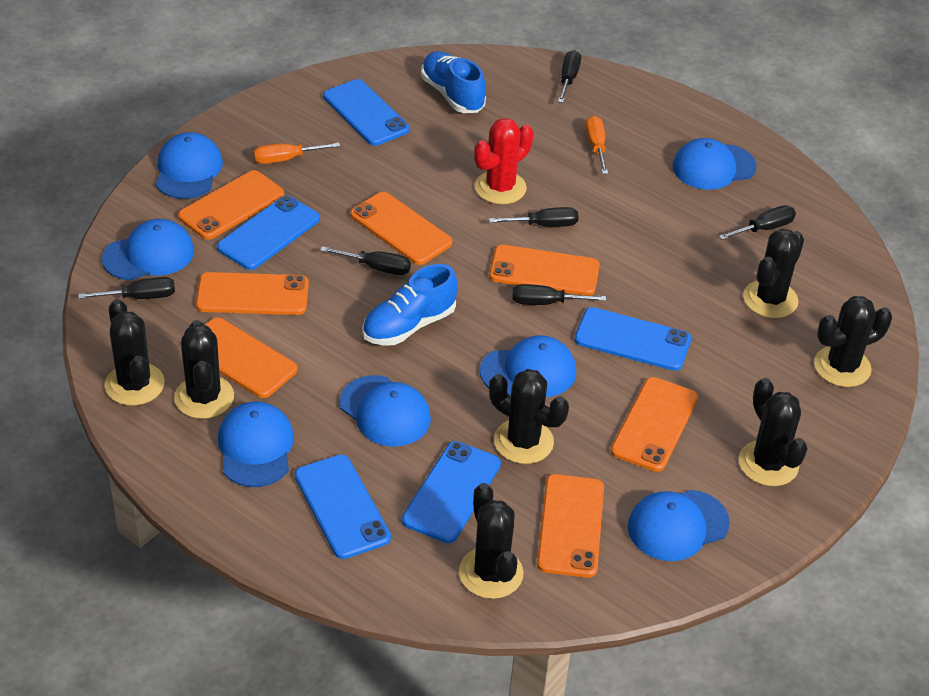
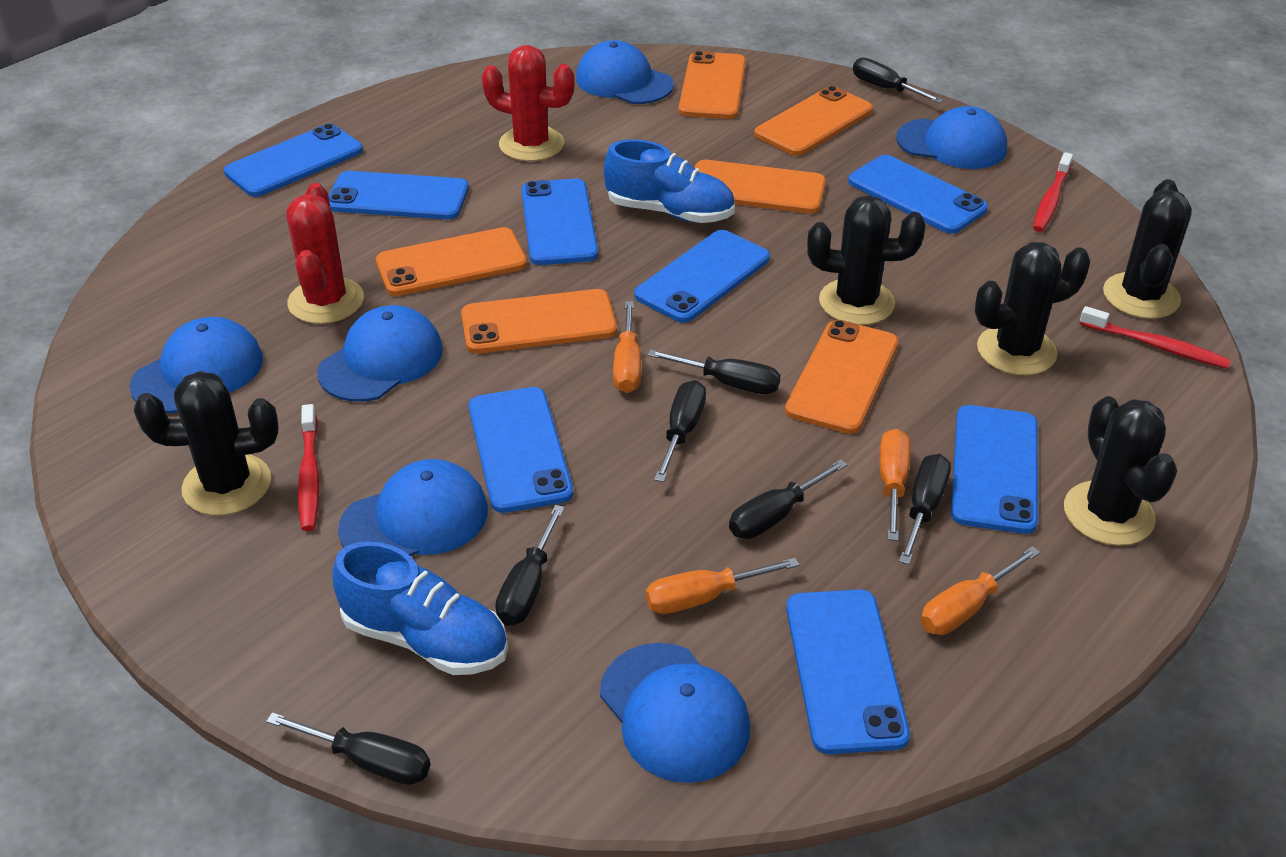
black cactus: 7 -> 5
black screwdriver: 6 -> 7
blue cap: 7 -> 6
blue phone: 5 -> 8
orange phone: 7 -> 6
orange screwdriver: 2 -> 4
red cactus: 1 -> 2
red toothbrush: 0 -> 3

